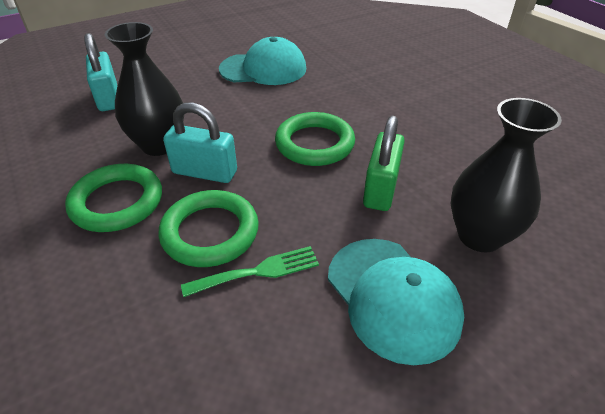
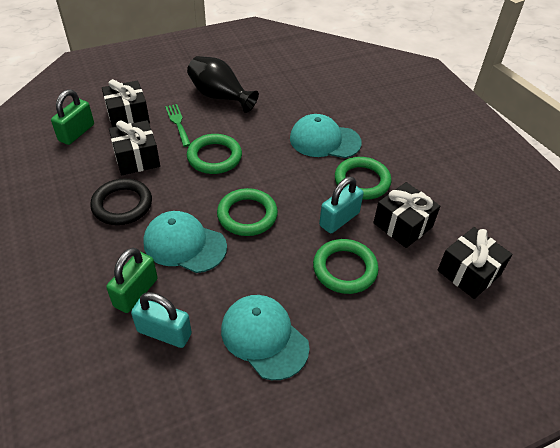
black gift: 0 -> 4
black ring: 0 -> 1
black vase: 2 -> 1
green padlock: 1 -> 2
green ring: 3 -> 4
turquoise cap: 2 -> 3

